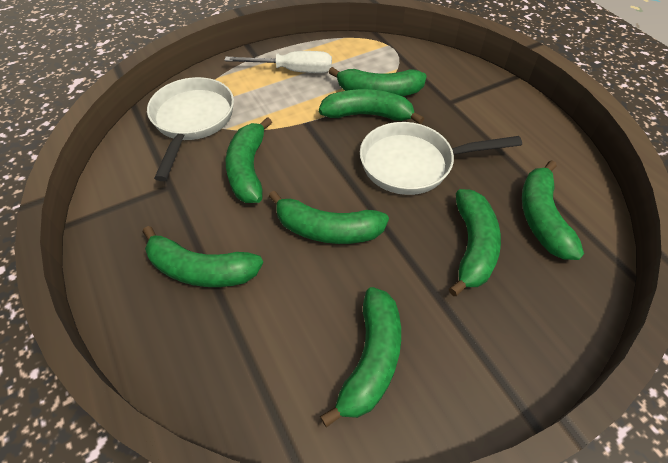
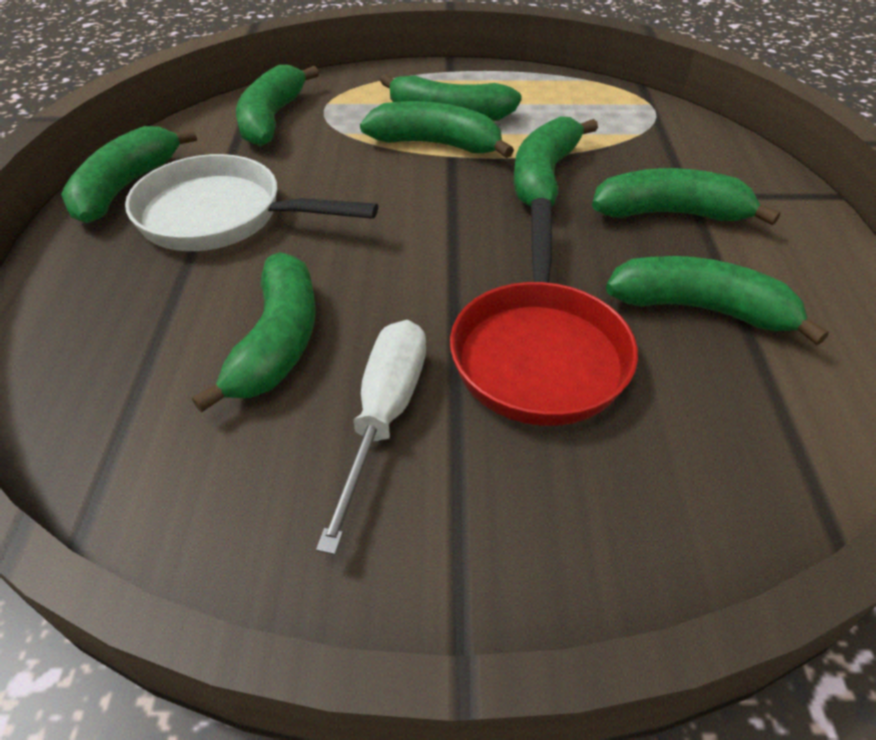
red pan: 0 -> 1
white pan: 2 -> 1

